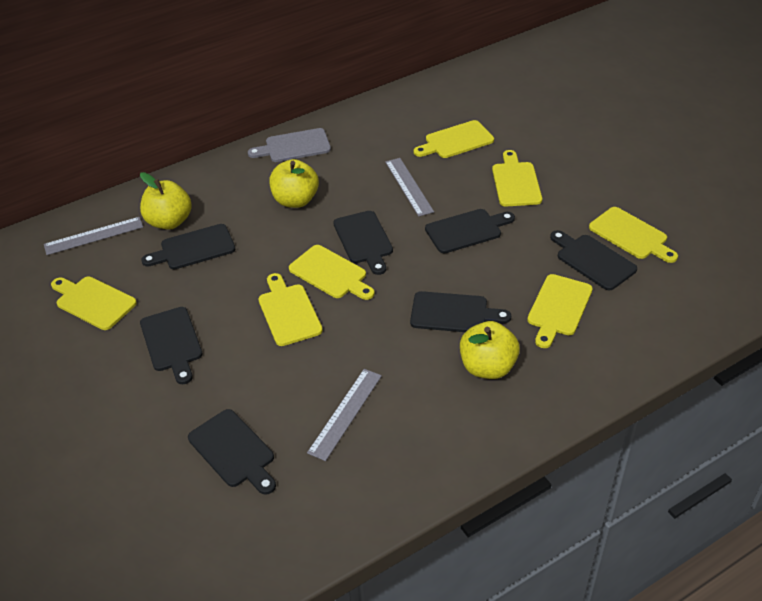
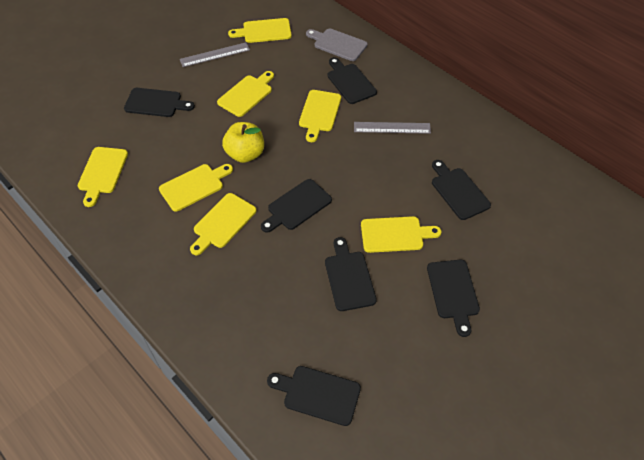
grey ruler: 3 -> 2
yellow apple: 3 -> 1

